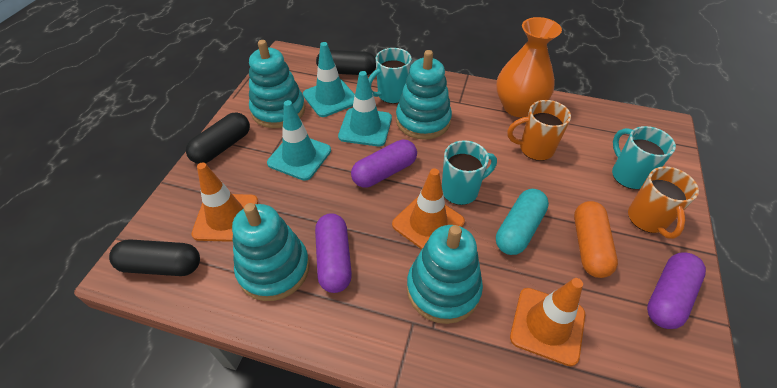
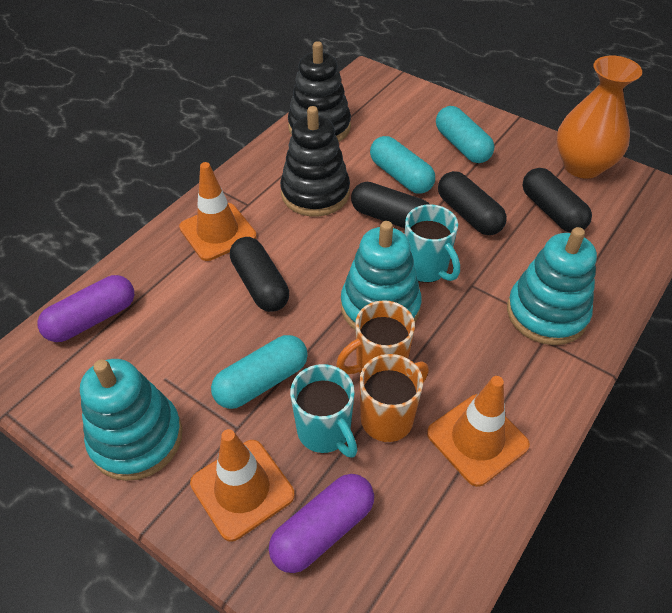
black capsule: 3 -> 4
black stacking toy: 0 -> 2
orange capsule: 1 -> 0
purple capsule: 3 -> 2
turquoise capsule: 1 -> 3
turquoise mug: 3 -> 2
turquoise stacking toy: 4 -> 3
turquoise traffic cone: 3 -> 0

